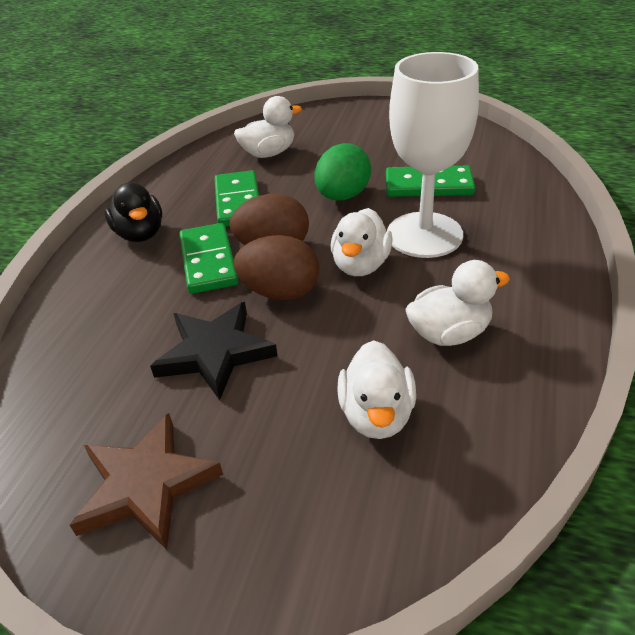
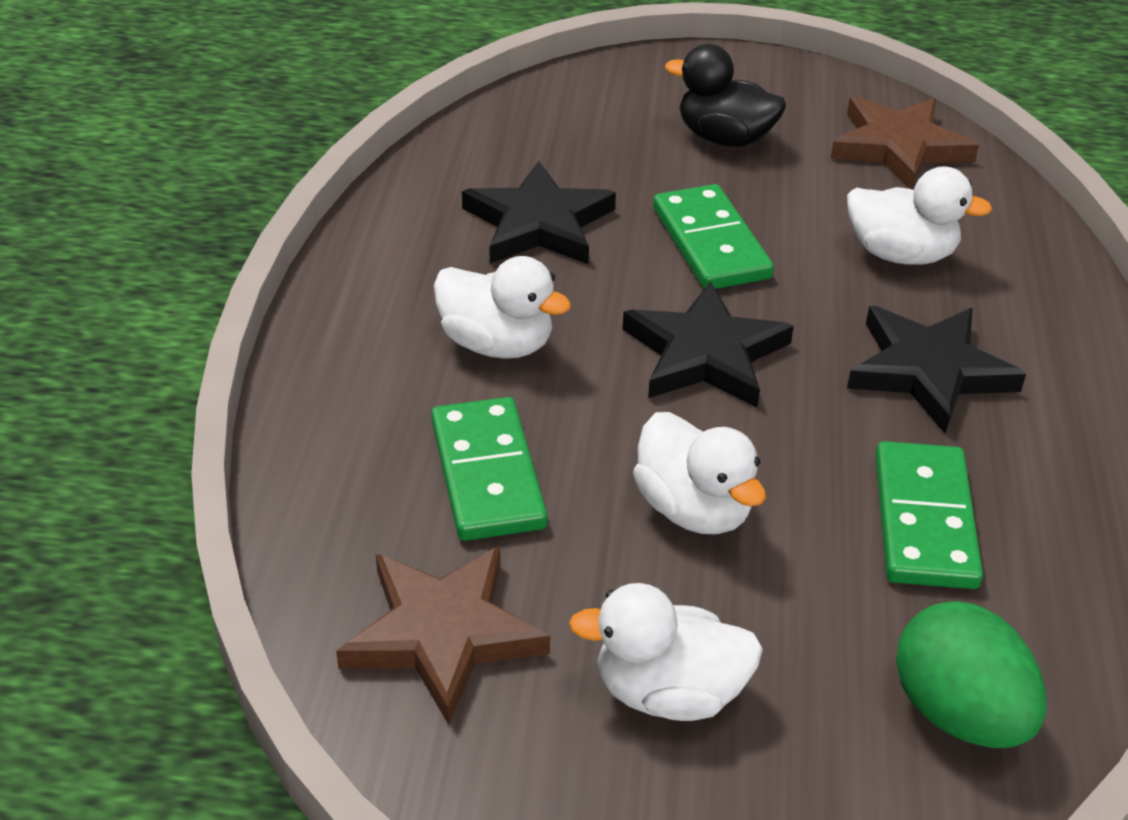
black star: 1 -> 3
brown egg: 2 -> 0
brown star: 1 -> 2
white goblet: 1 -> 0

